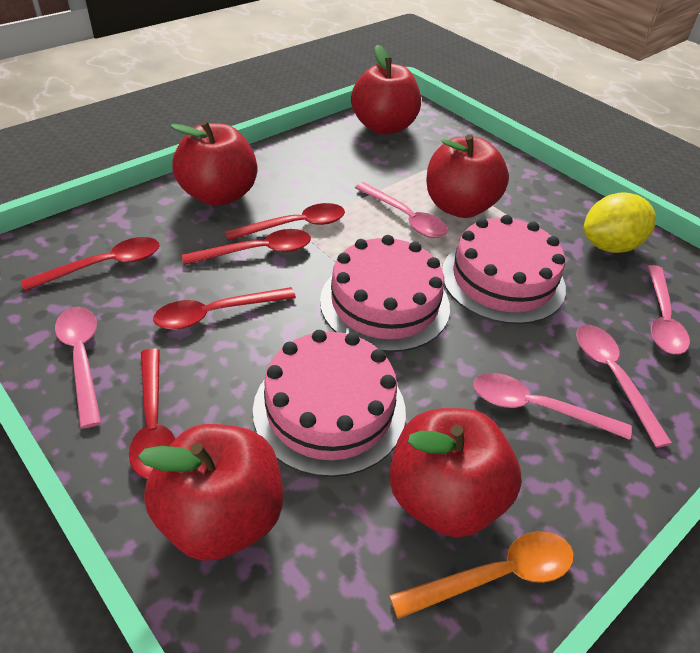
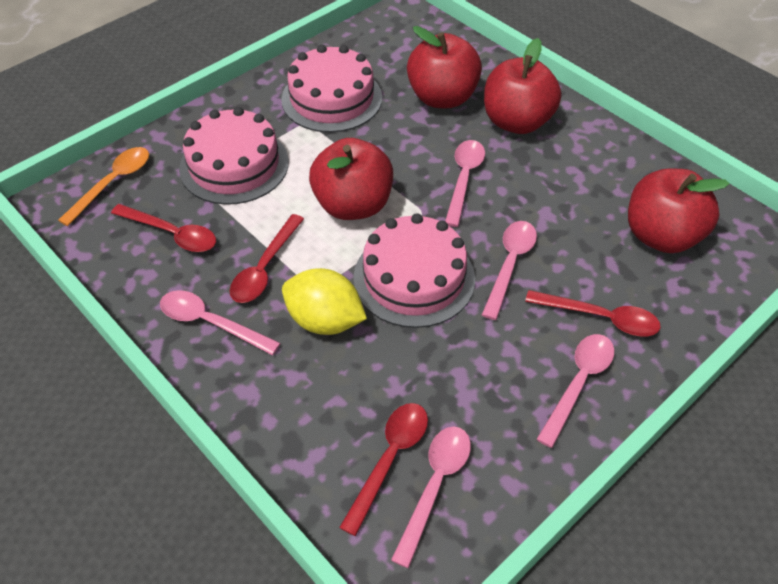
red apple: 5 -> 4
red spoon: 5 -> 4

